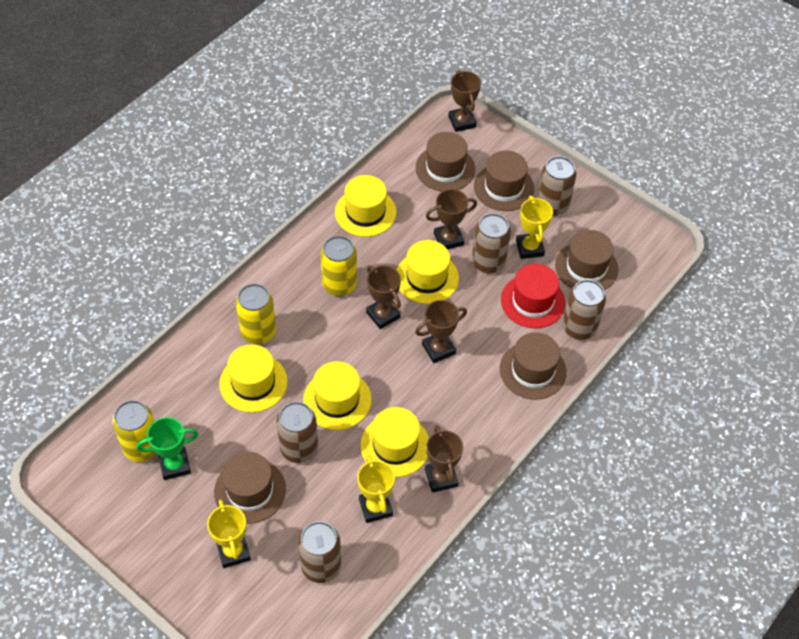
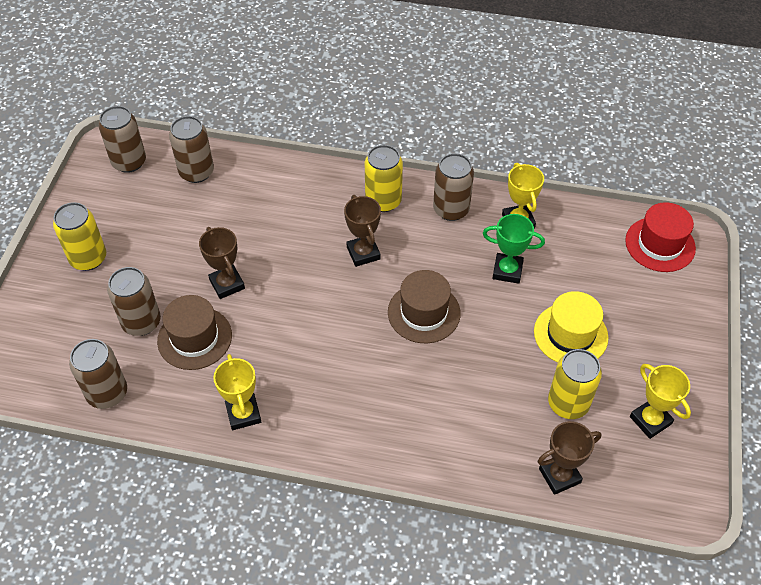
brown hat: 5 -> 2
brown trophy: 5 -> 3
yellow hat: 5 -> 1

